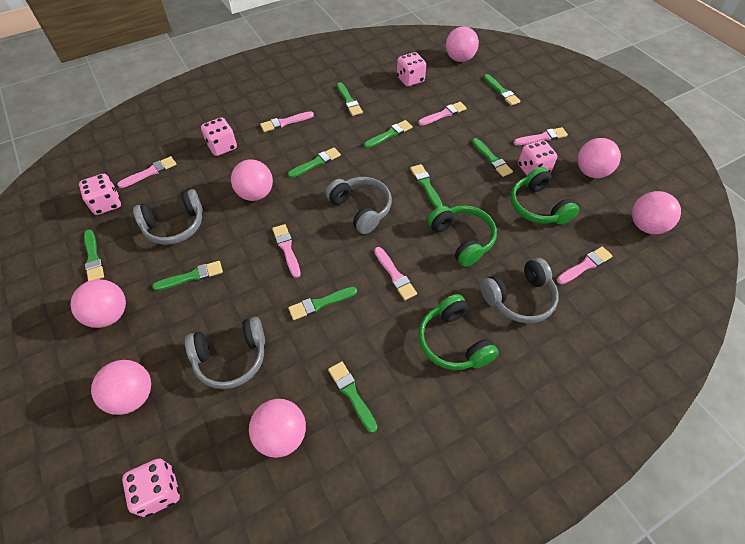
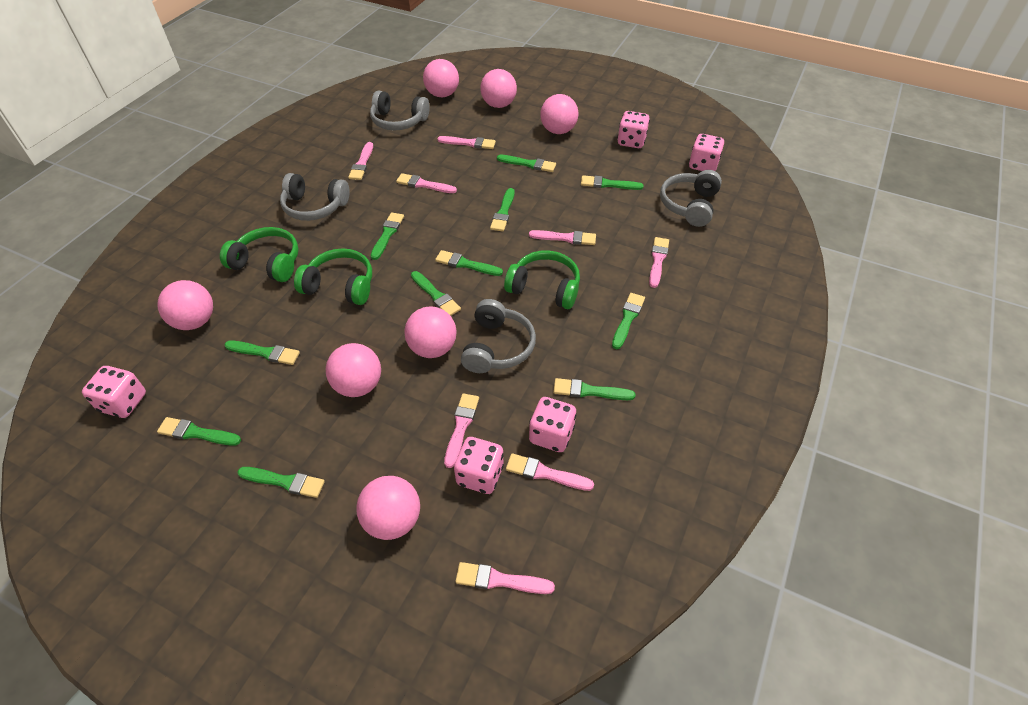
green brush: 10 -> 11
pink brush: 7 -> 8

